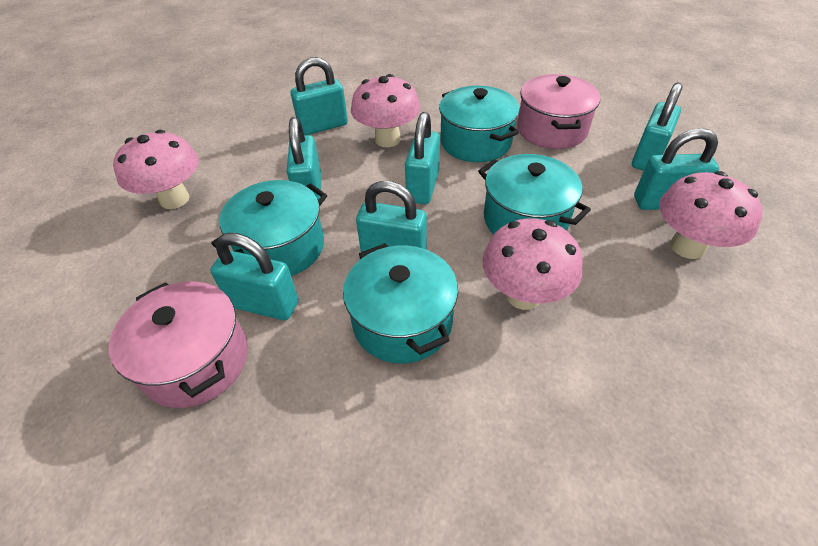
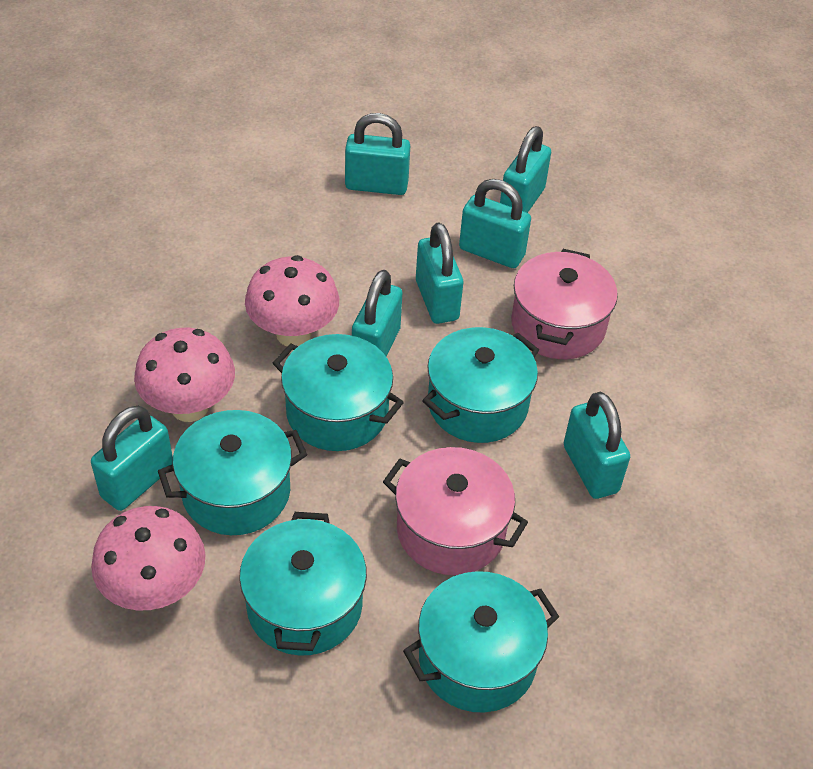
pink mushroom: 4 -> 3
turquoise pot: 4 -> 5

